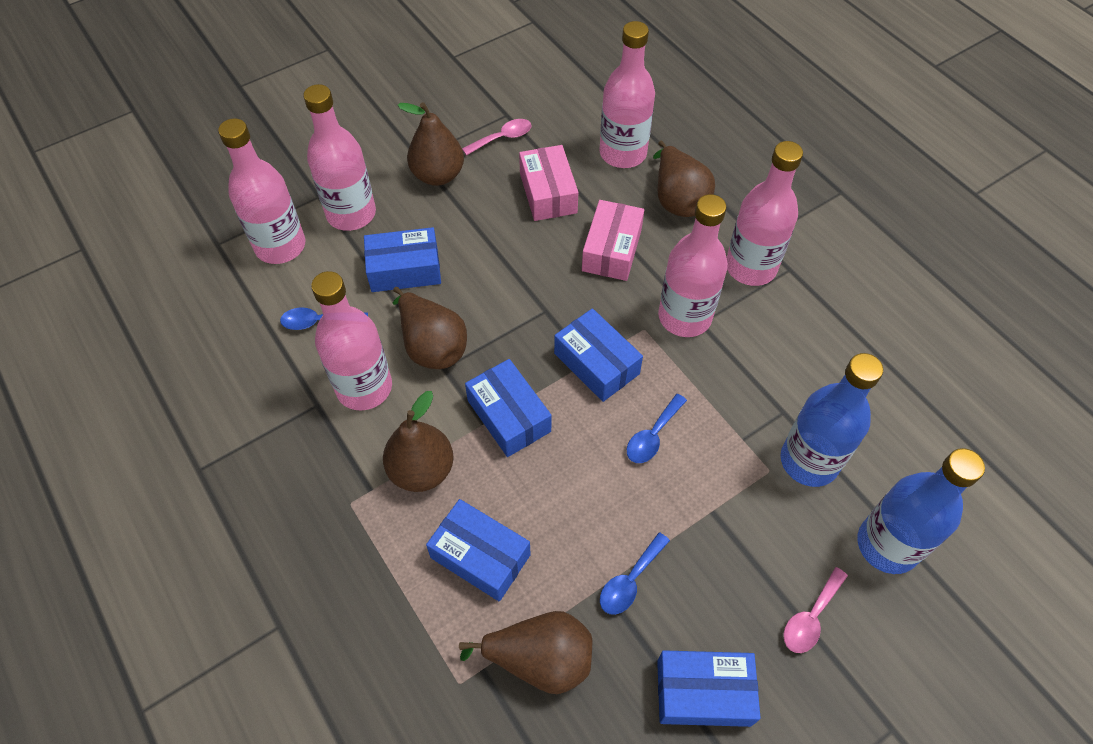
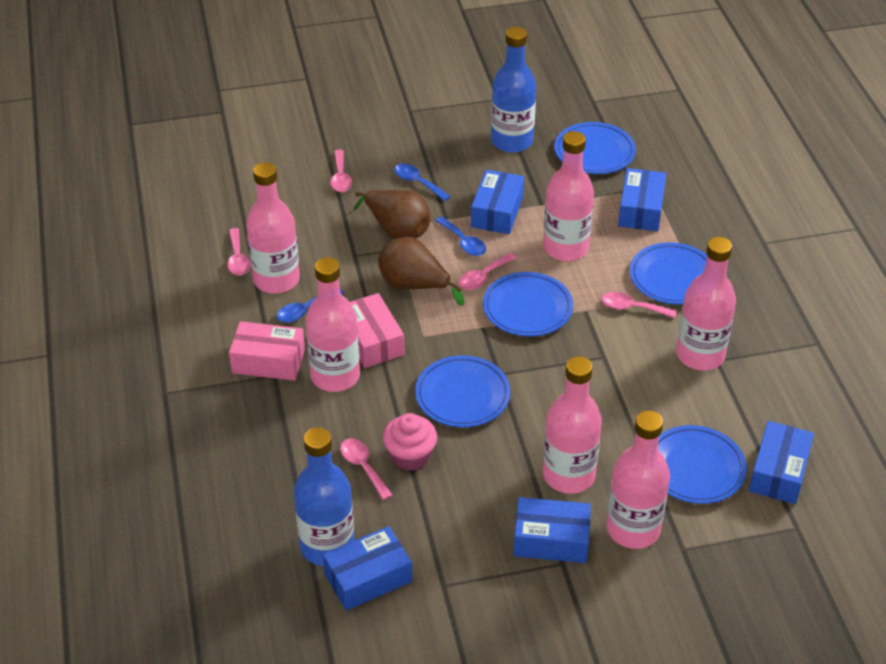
blue plate: 0 -> 5
brown pear: 5 -> 2
pink cupcake: 0 -> 1
pink spoon: 2 -> 5

